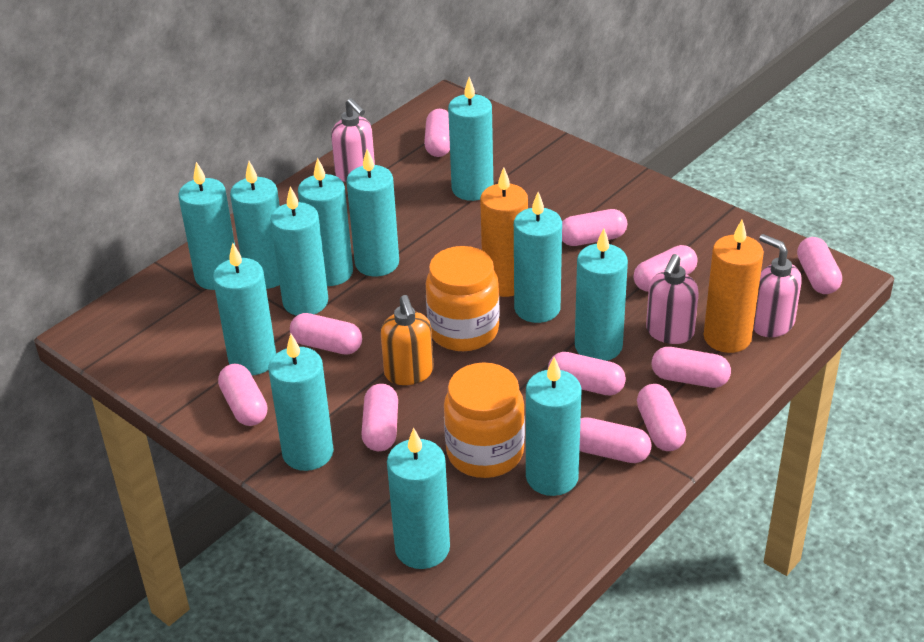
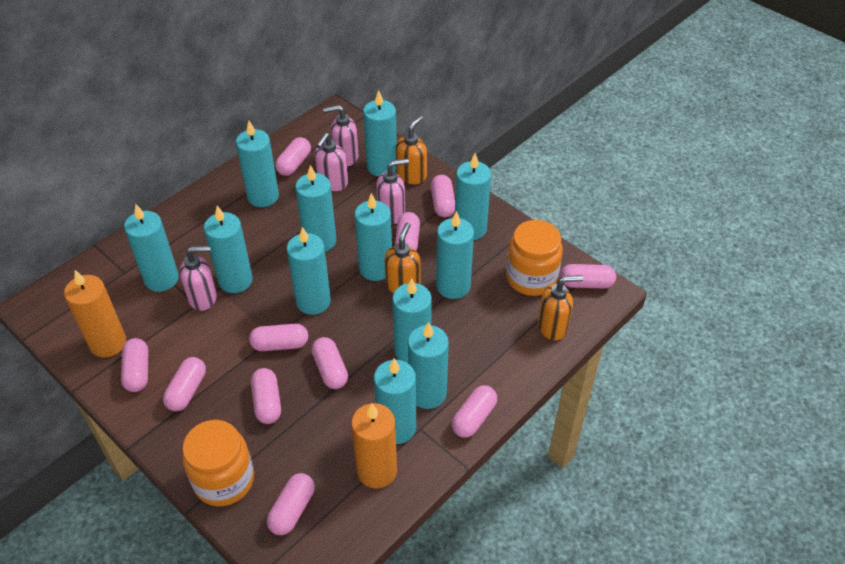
orange soap dispenser: 1 -> 3
pink soap dispenser: 3 -> 4

